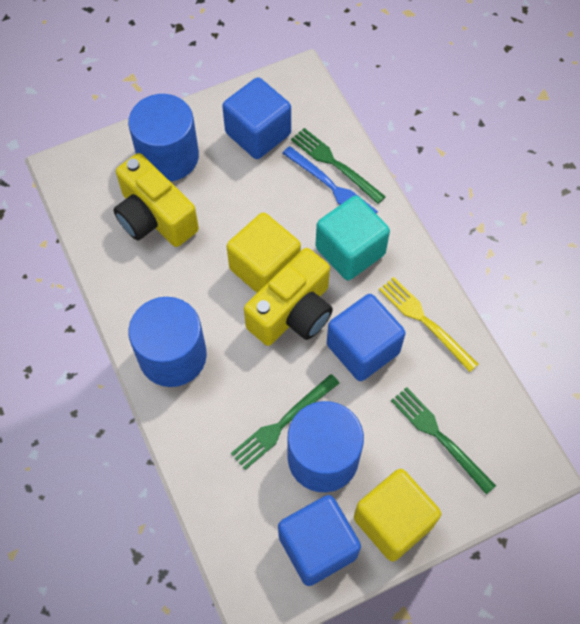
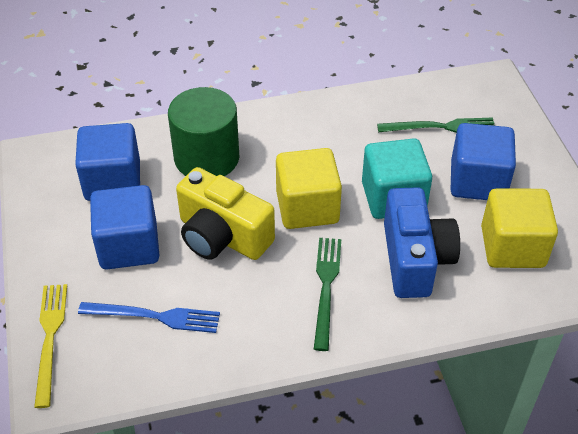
blue camera: 0 -> 1
blue cylinder: 3 -> 0
green cylinder: 0 -> 1
green fork: 3 -> 2
yellow camera: 2 -> 1

